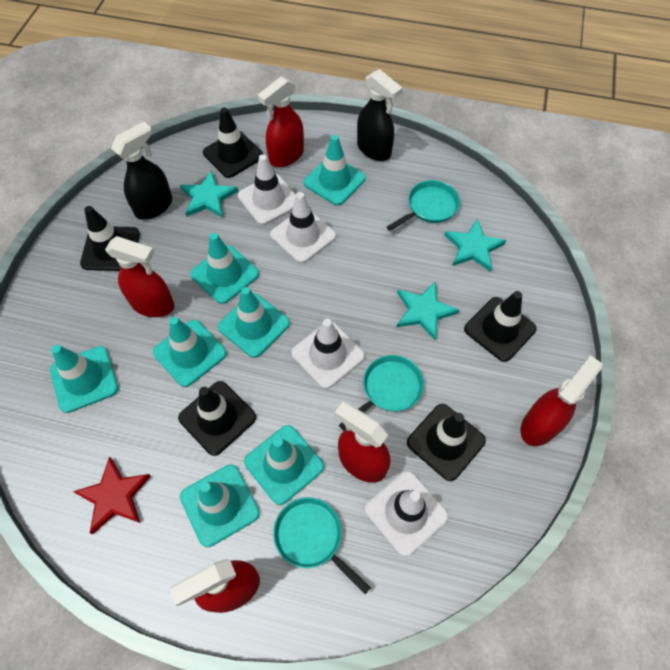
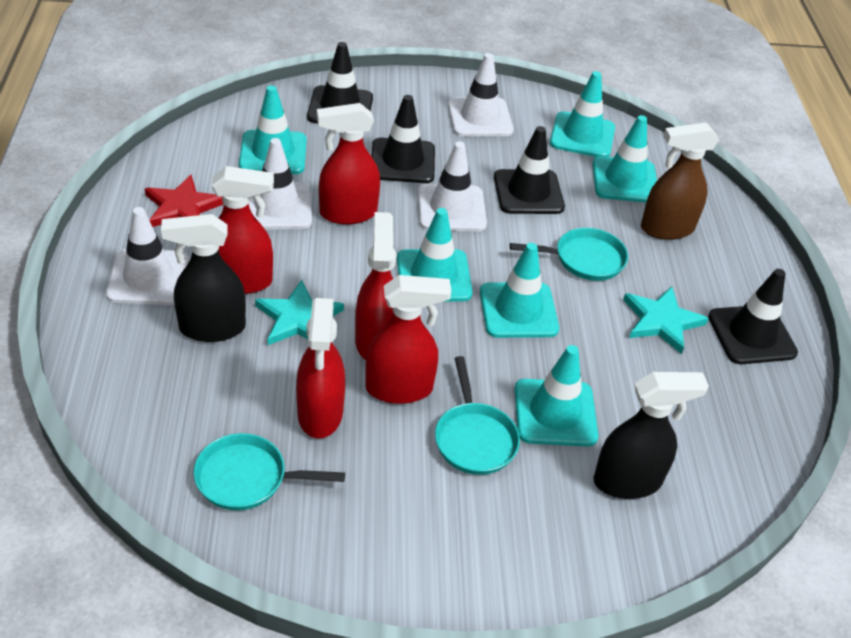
black traffic cone: 5 -> 4
brown spray bottle: 0 -> 1
turquoise star: 3 -> 2
turquoise traffic cone: 7 -> 6

